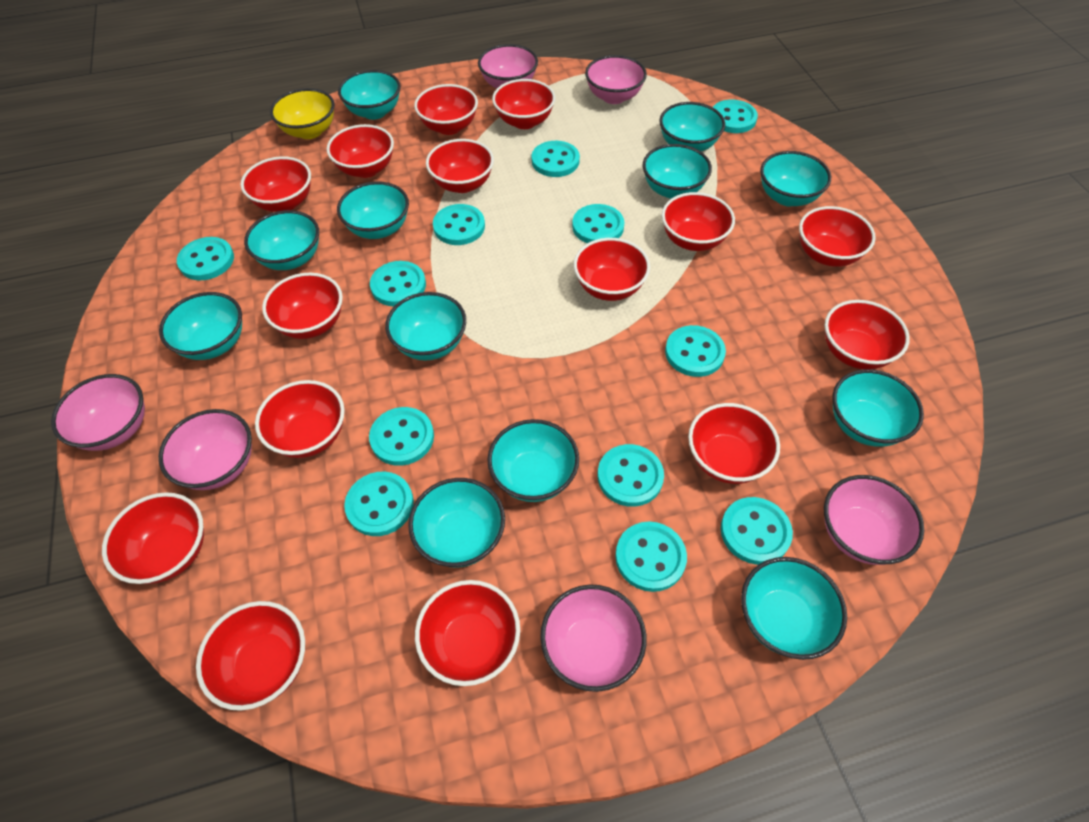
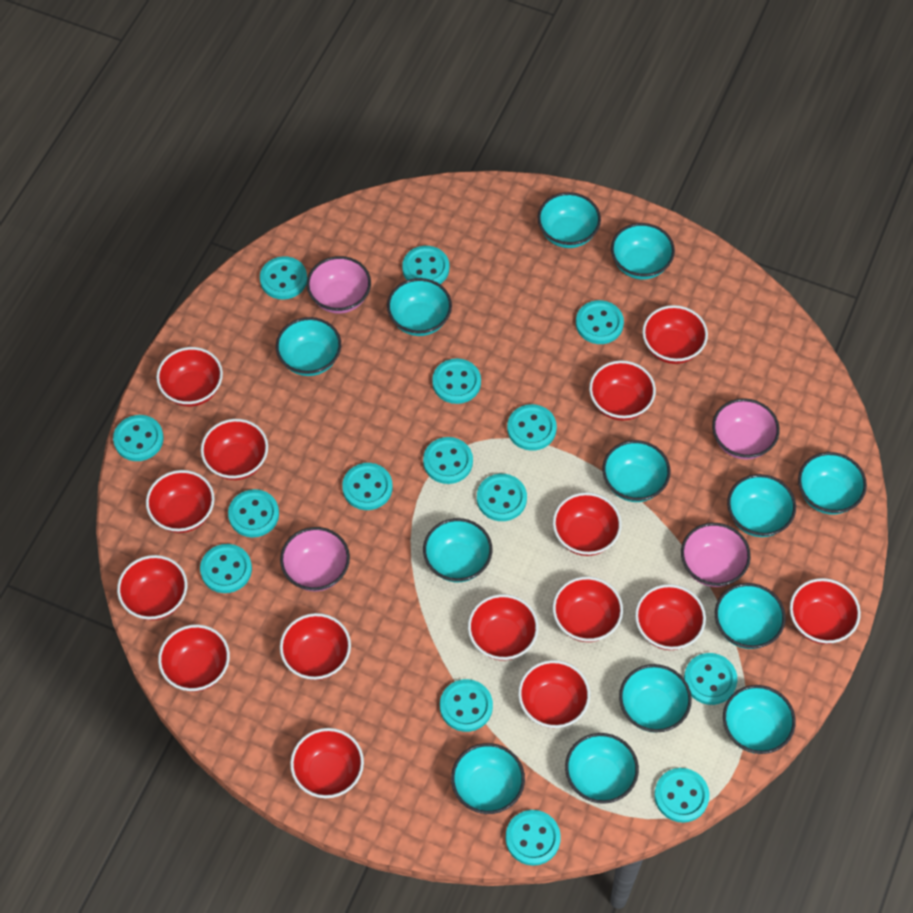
pink bowl: 6 -> 4
turquoise bowl: 12 -> 13
turquoise button: 12 -> 15
yellow bowl: 1 -> 0

